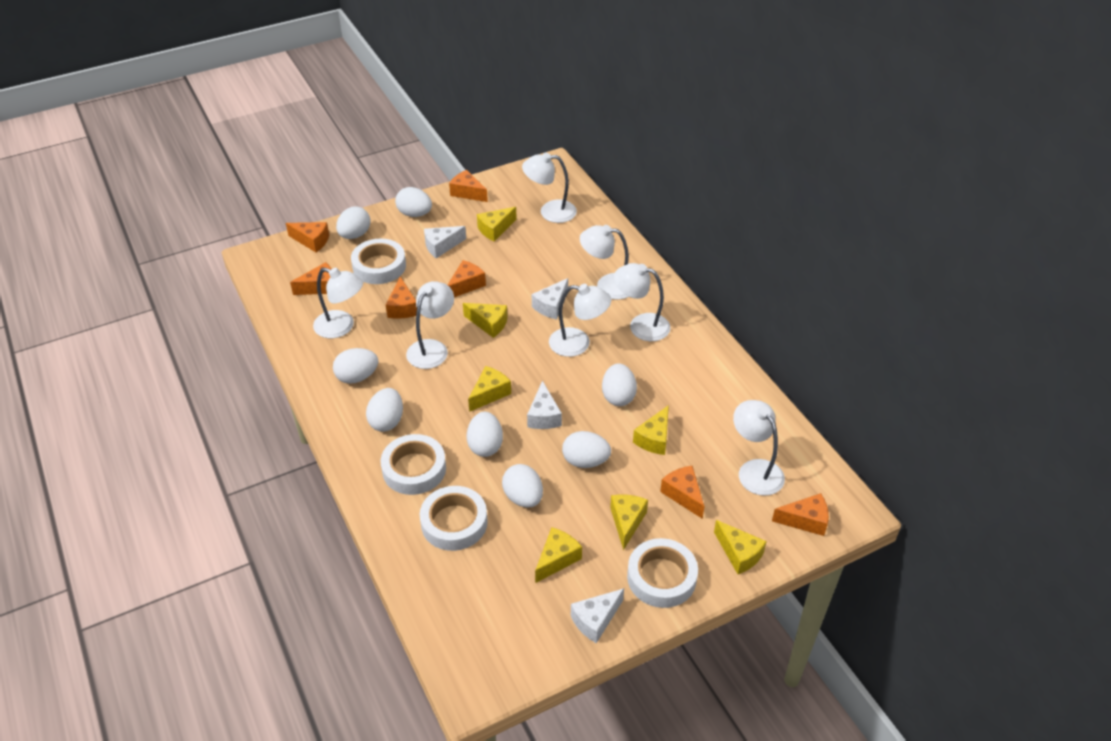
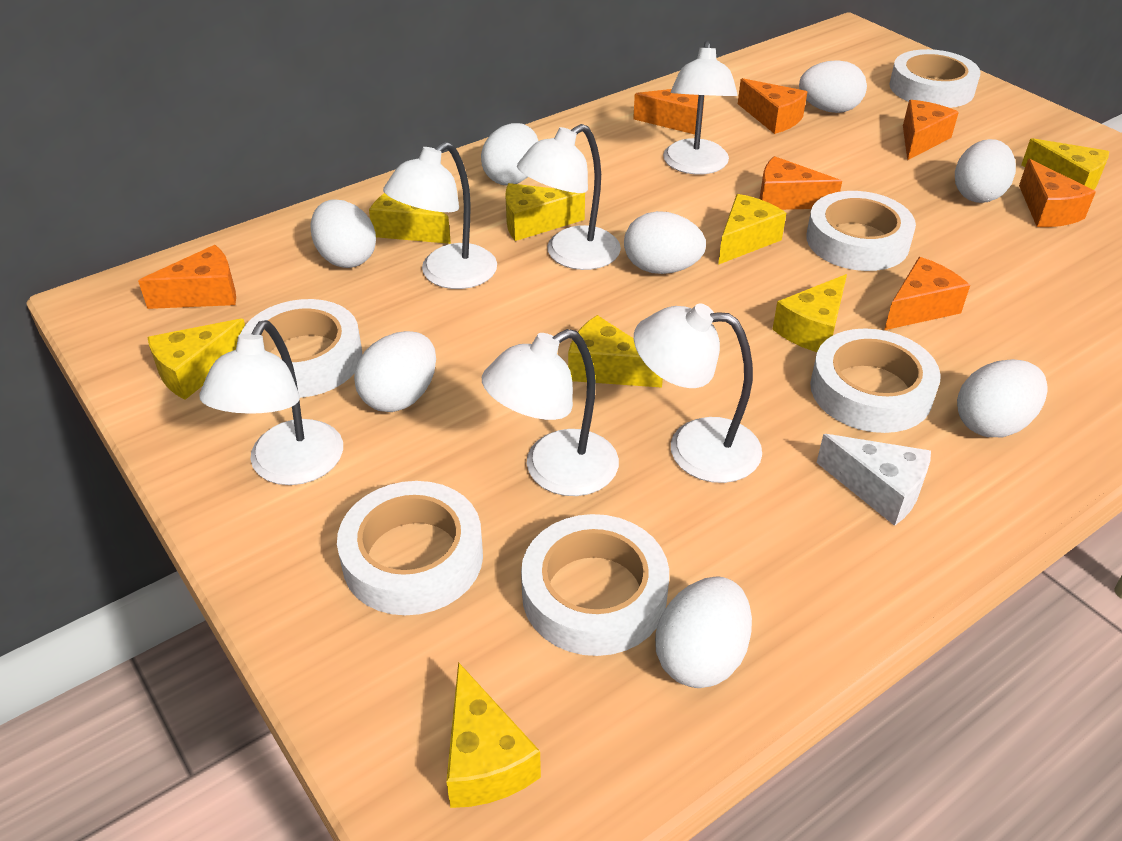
white cheese: 4 -> 1
white lamp: 7 -> 6
white tape: 4 -> 6
yellow cheese: 7 -> 8

